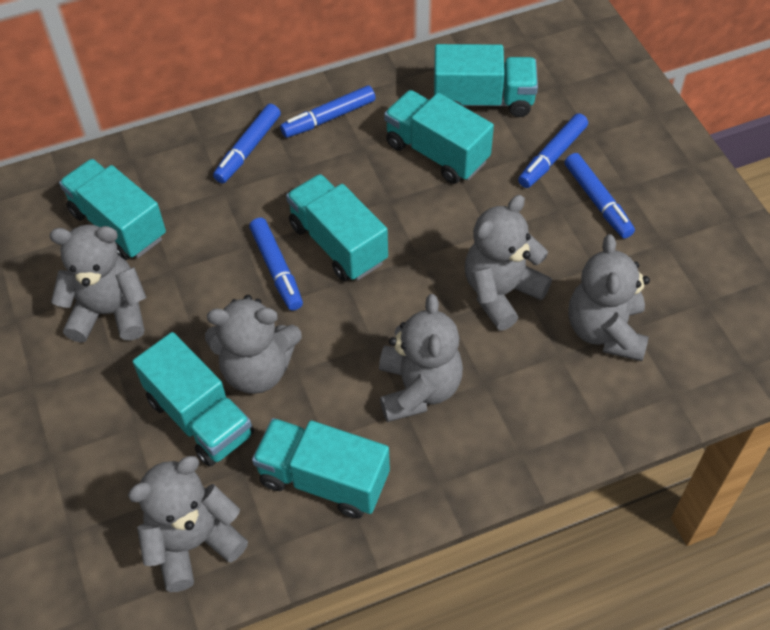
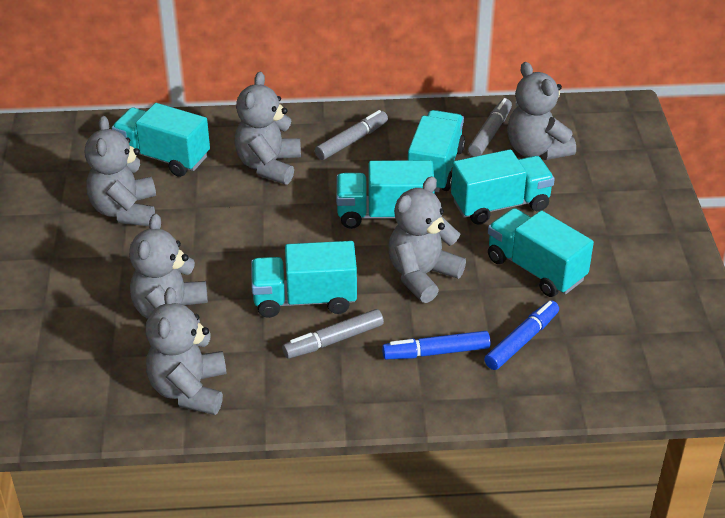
blue marker: 5 -> 2
grey marker: 0 -> 3

